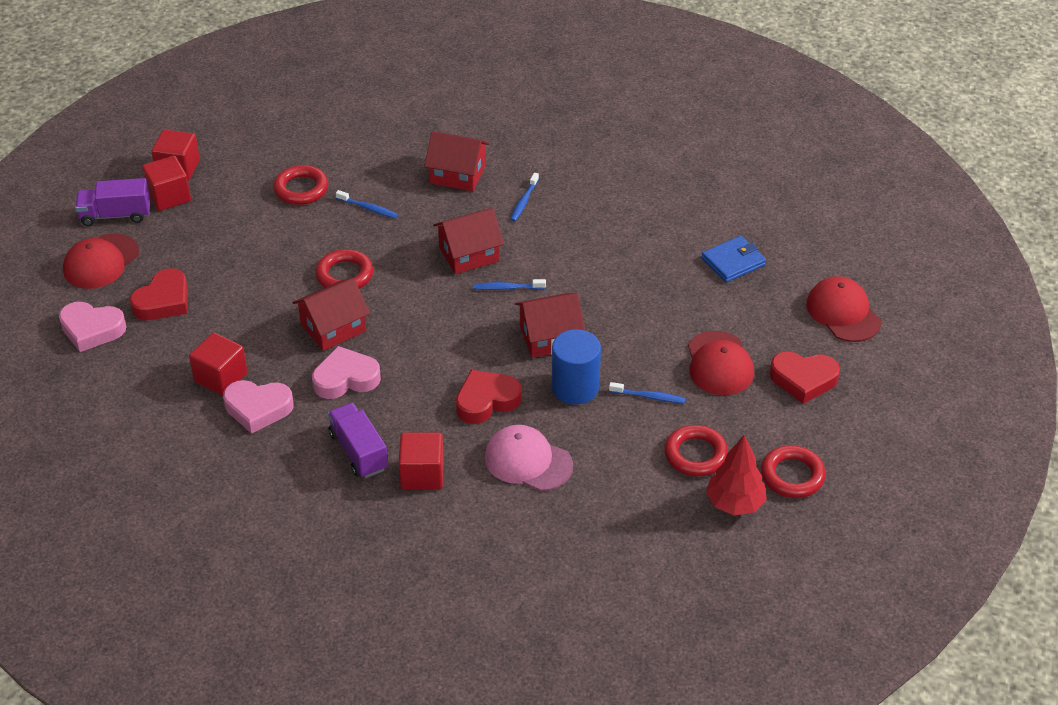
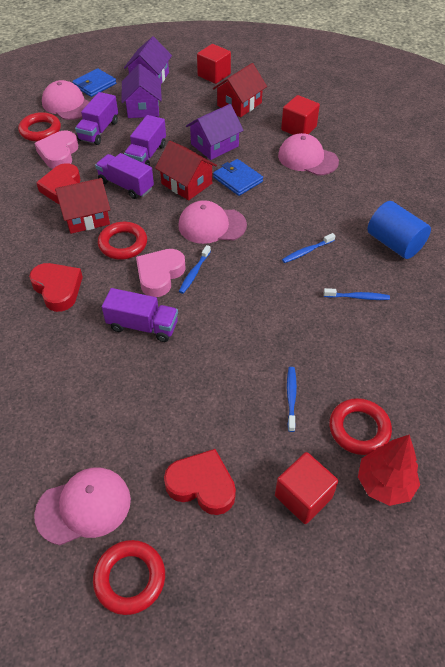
blue wallet: 1 -> 2
pink cap: 1 -> 4
pink heart: 3 -> 2
purple house: 0 -> 3
purple truck: 2 -> 4
red cap: 3 -> 0
red cube: 4 -> 3
red house: 4 -> 3

